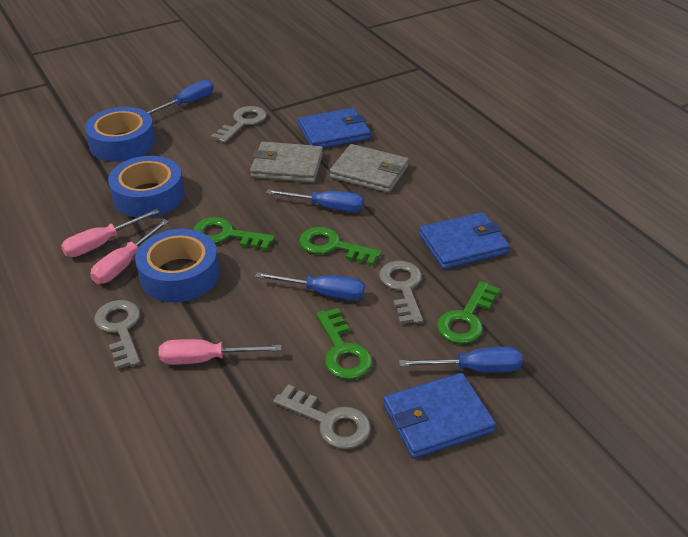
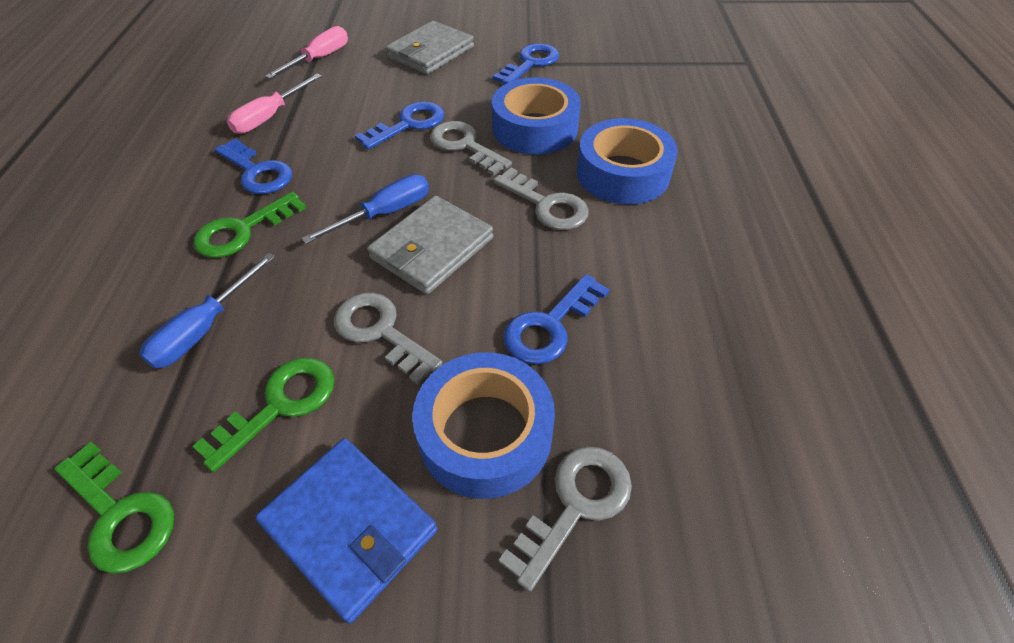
blue key: 0 -> 4
blue screwdriver: 4 -> 2
blue wallet: 3 -> 1
green key: 4 -> 3
pink screwdriver: 3 -> 2

